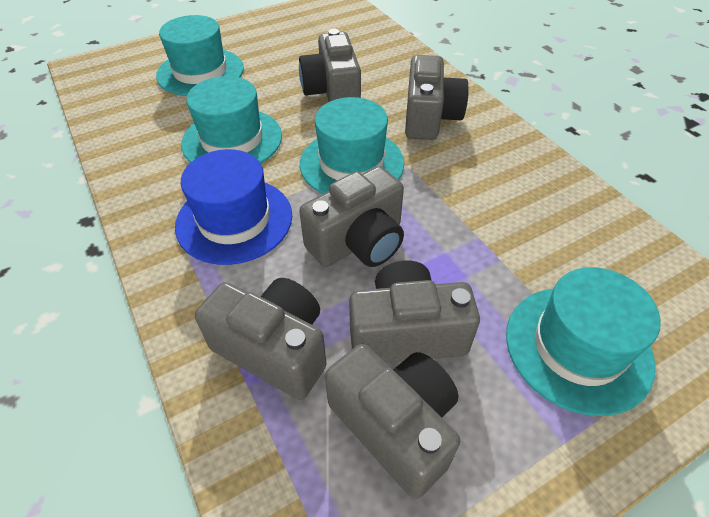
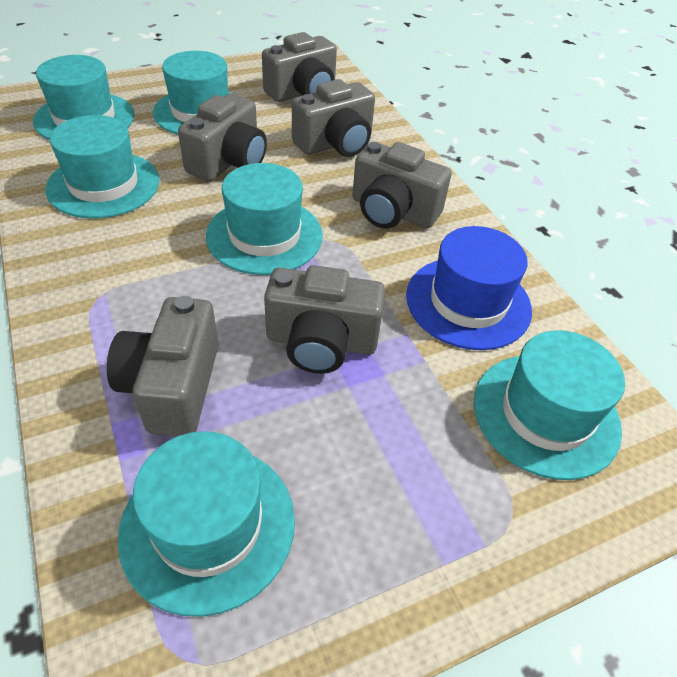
turquoise hat: 4 -> 6

